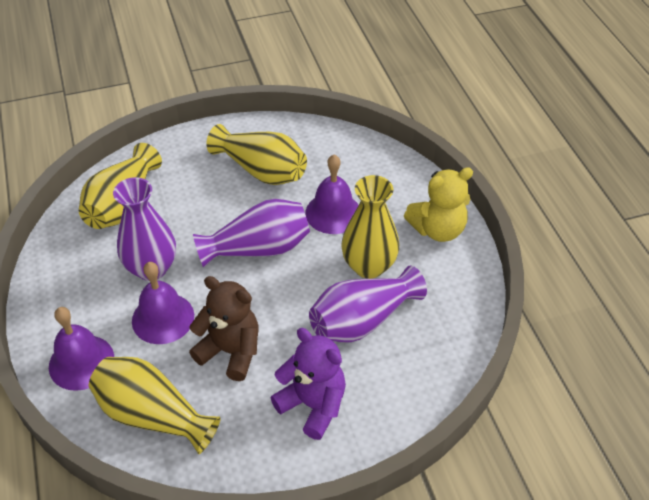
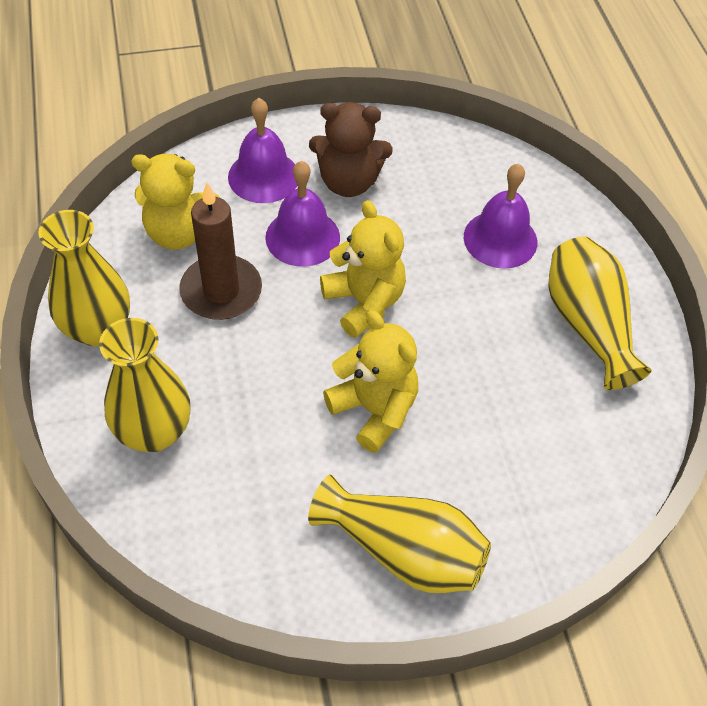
brown candle: 0 -> 1
purple teddy bear: 1 -> 0
purple vase: 3 -> 0
yellow teddy bear: 1 -> 3

